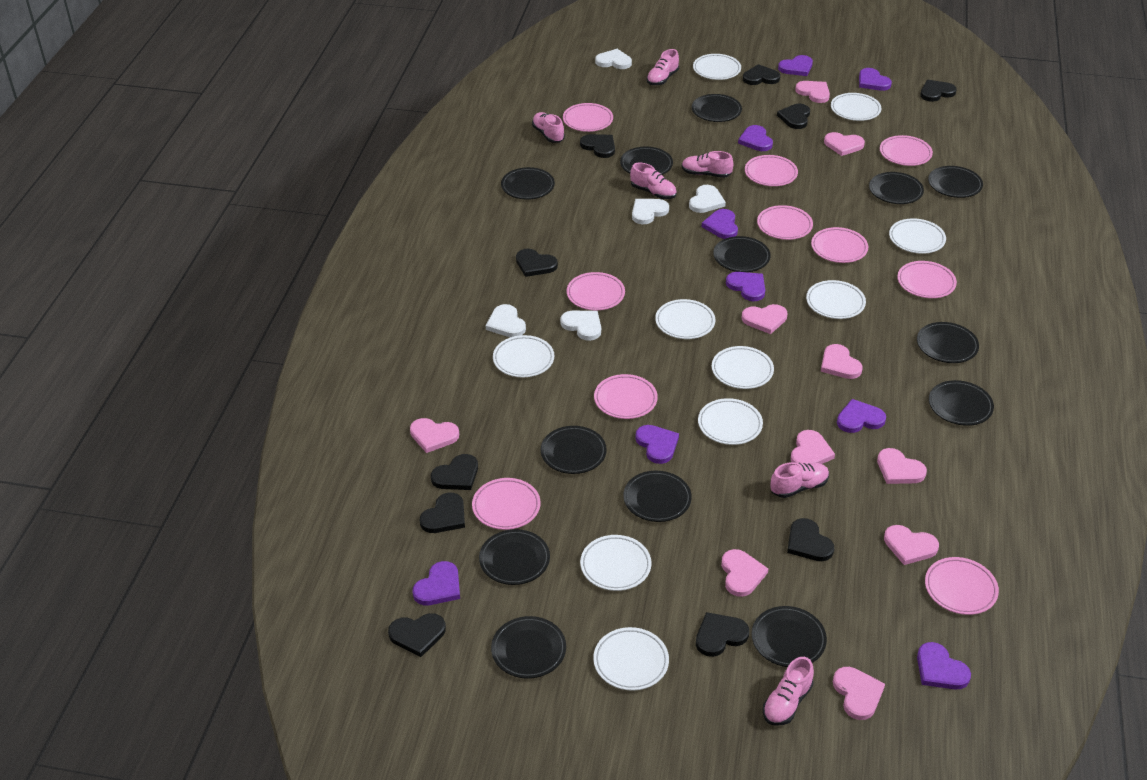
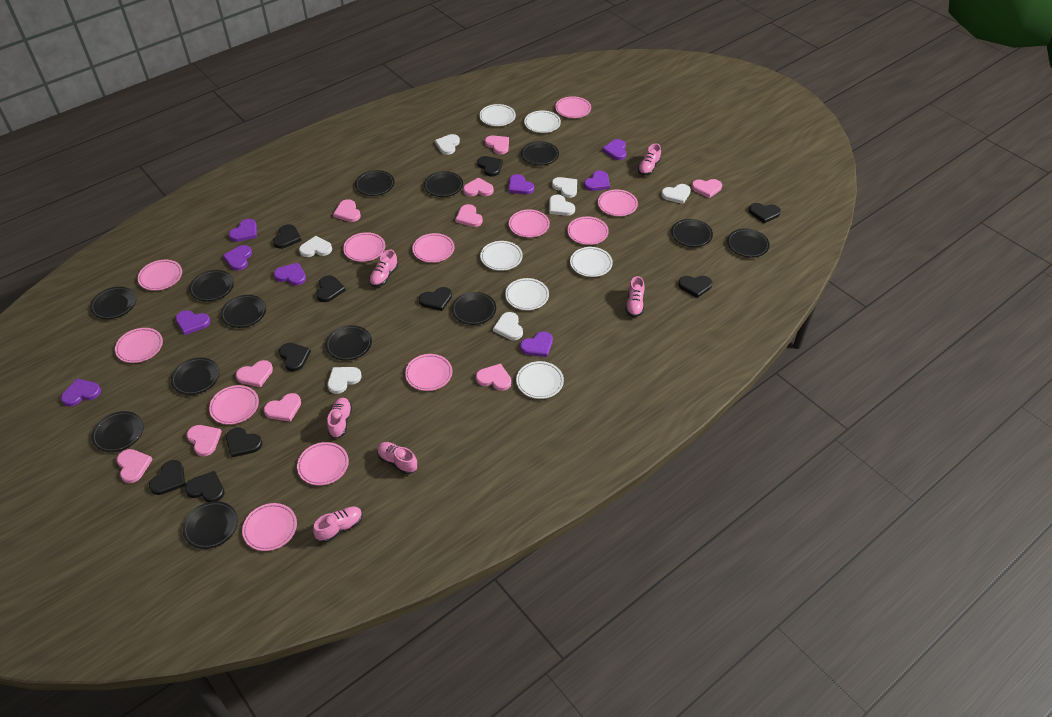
pink plate: 10 -> 12
white heart: 5 -> 7
white plate: 10 -> 6

